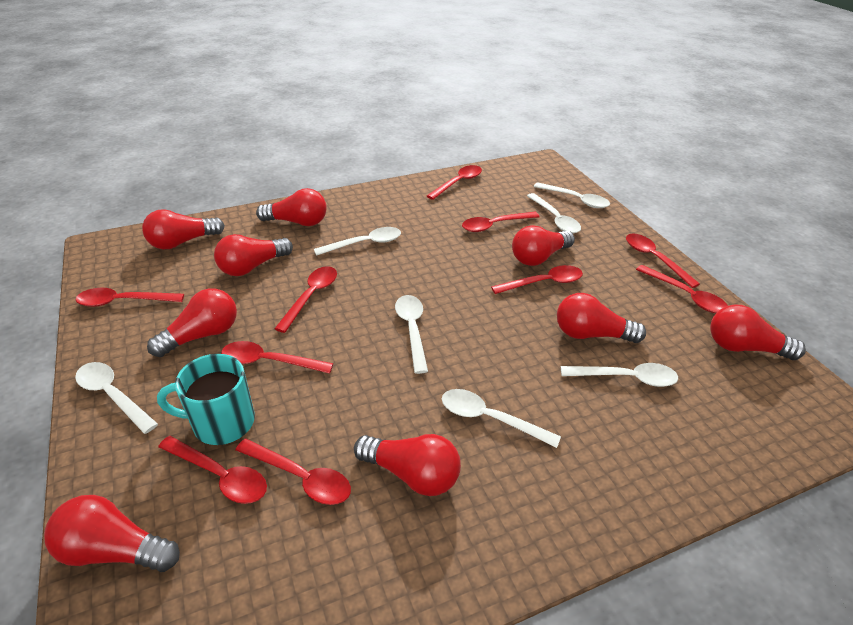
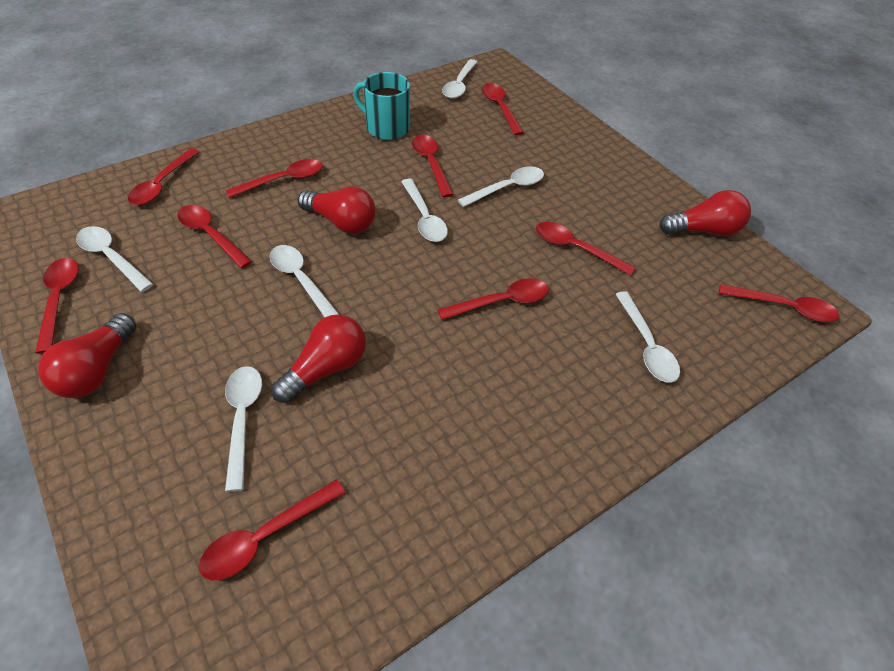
red light bulb: 9 -> 4

